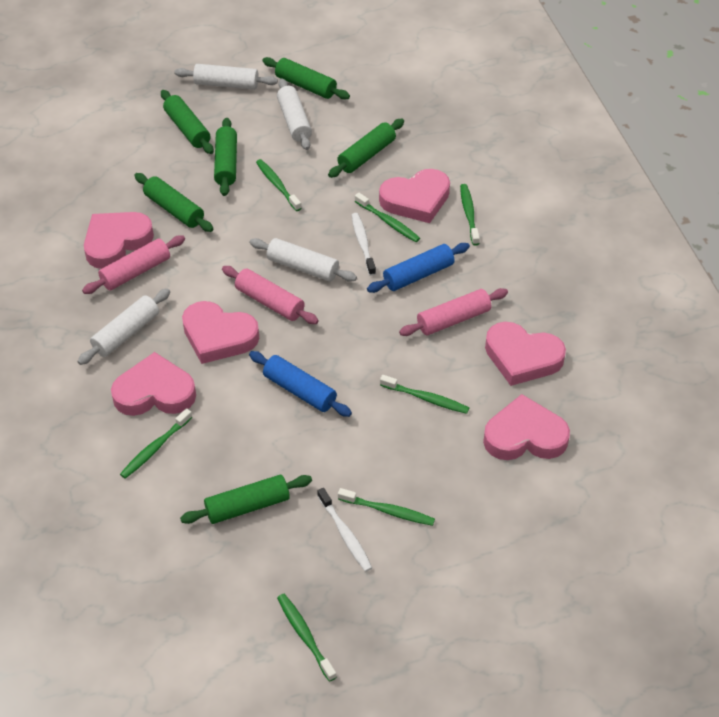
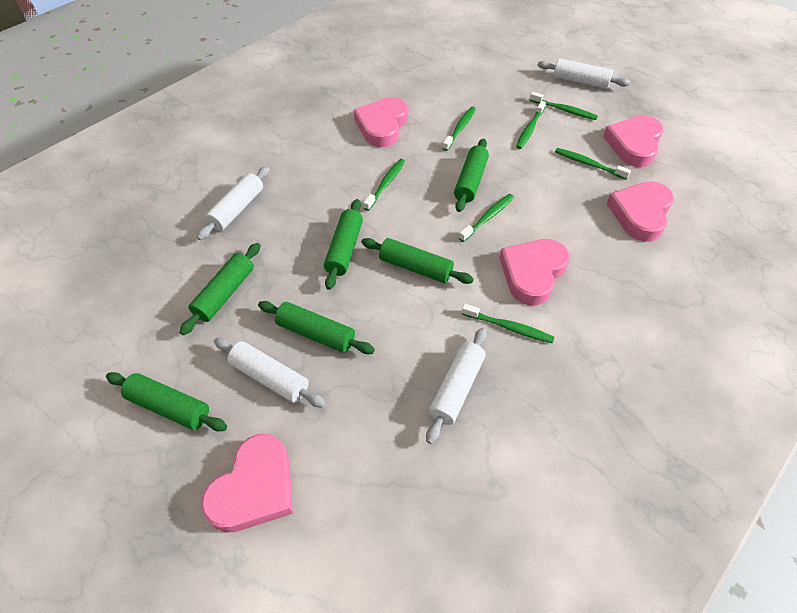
blue rolling pin: 2 -> 0
pink heart: 6 -> 5
pink rolling pin: 3 -> 0
white toothbrush: 2 -> 0

